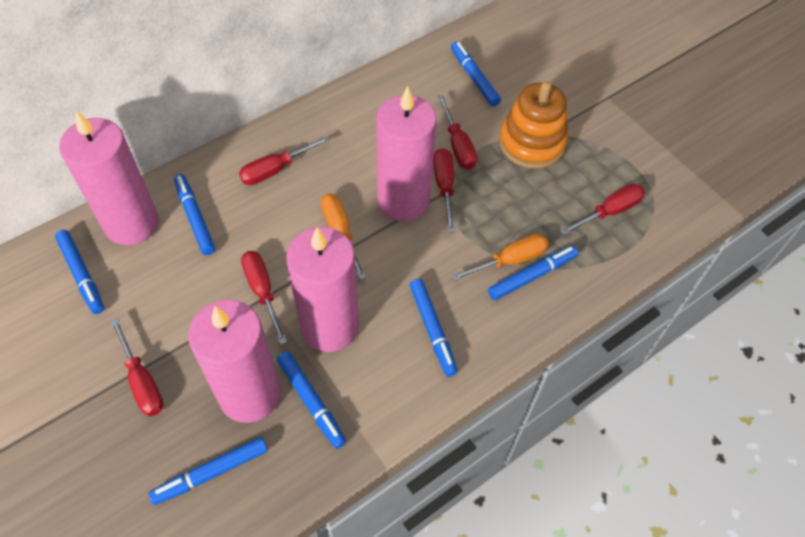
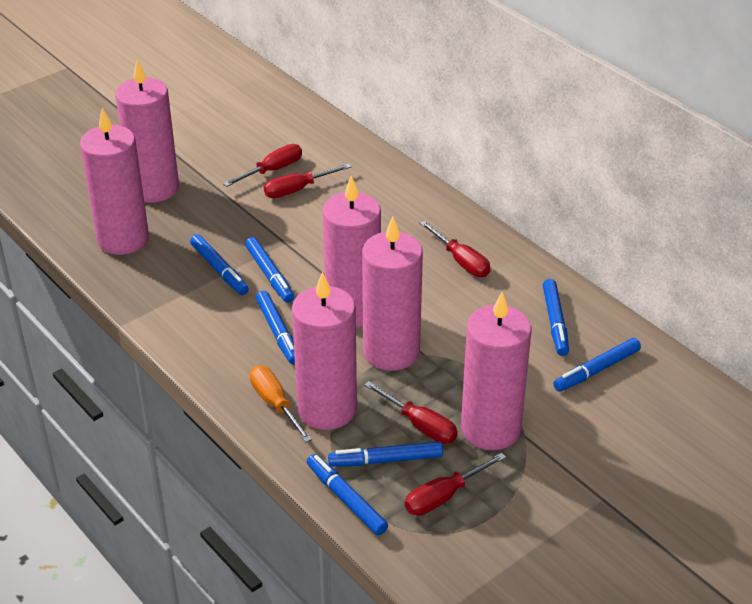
orange screwdriver: 2 -> 1
orange stacking toy: 1 -> 0
pink candle: 4 -> 6
red screwdriver: 6 -> 5

